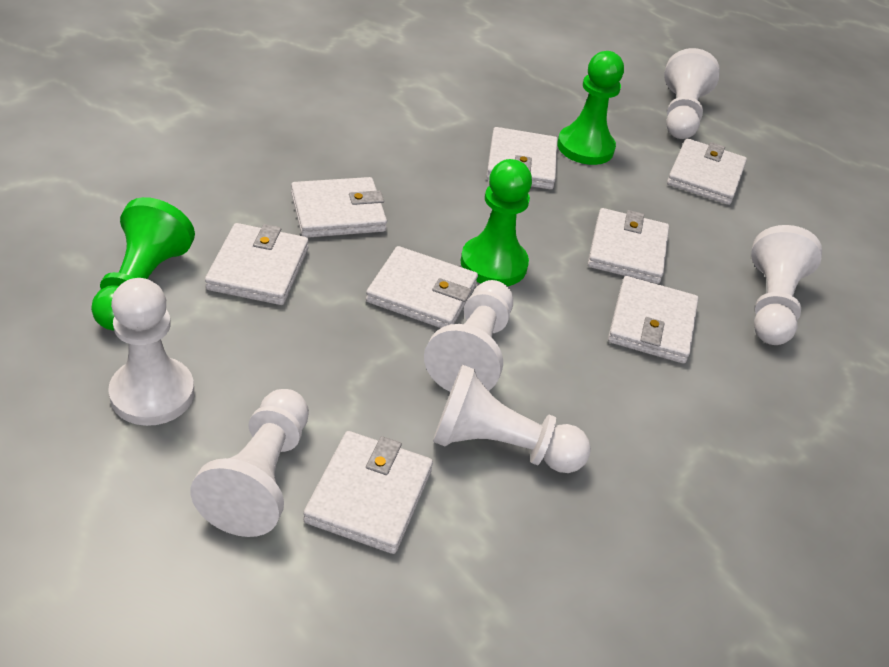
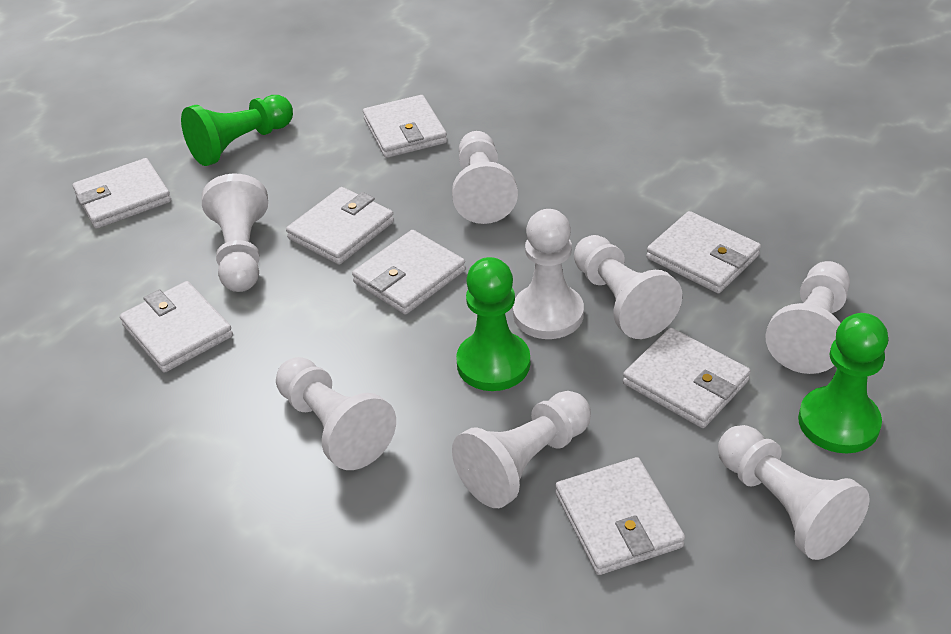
white pawn: 6 -> 8

